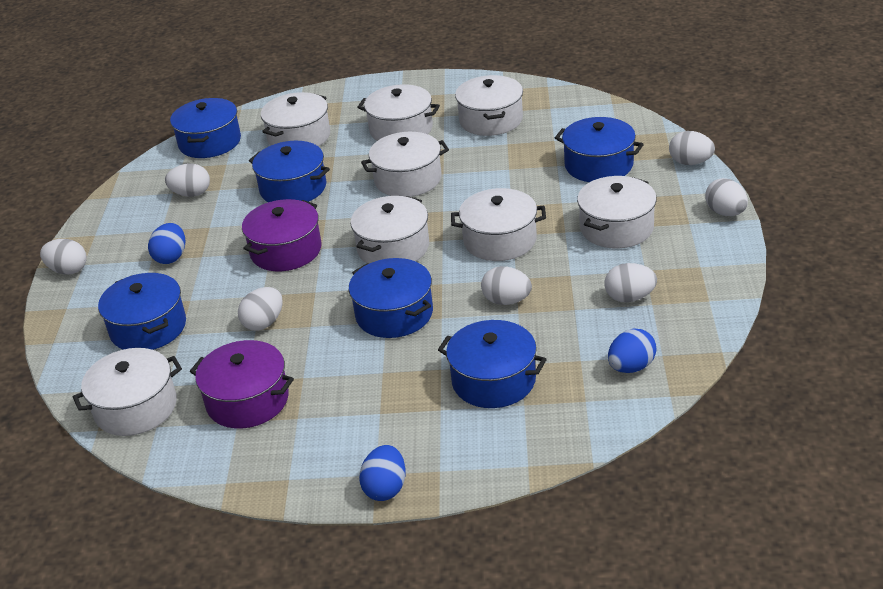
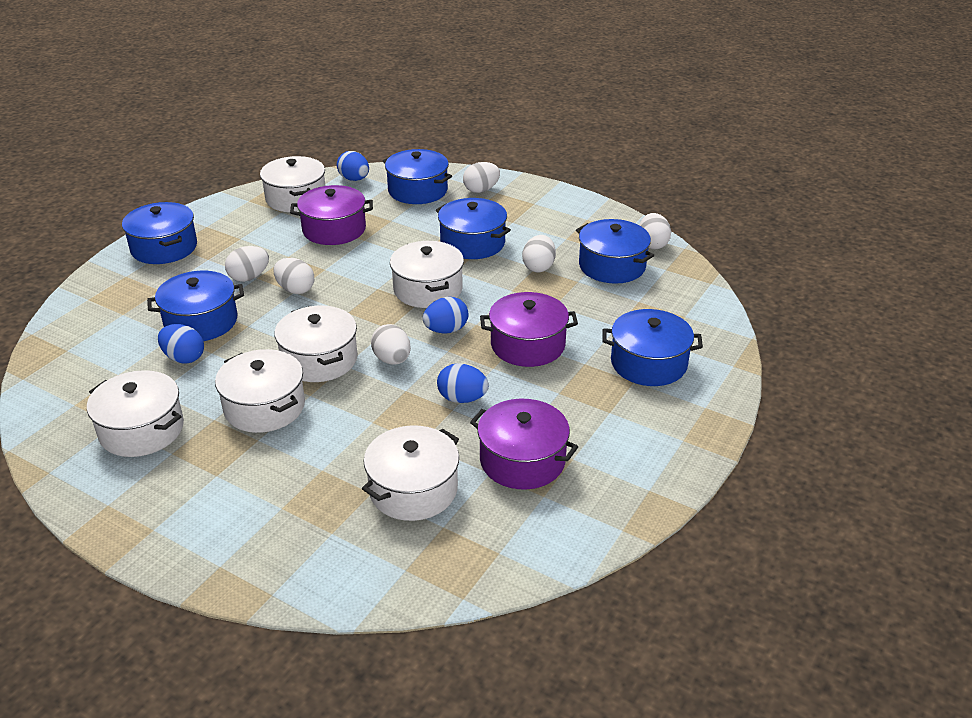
blue egg: 3 -> 4
purple pot: 2 -> 3
white egg: 7 -> 6
white pot: 8 -> 6

